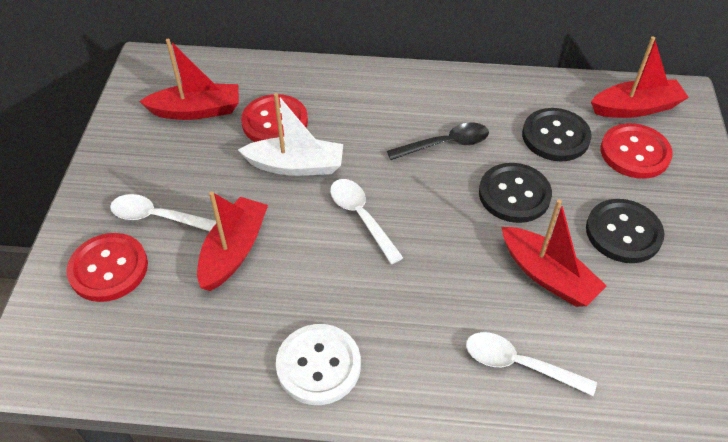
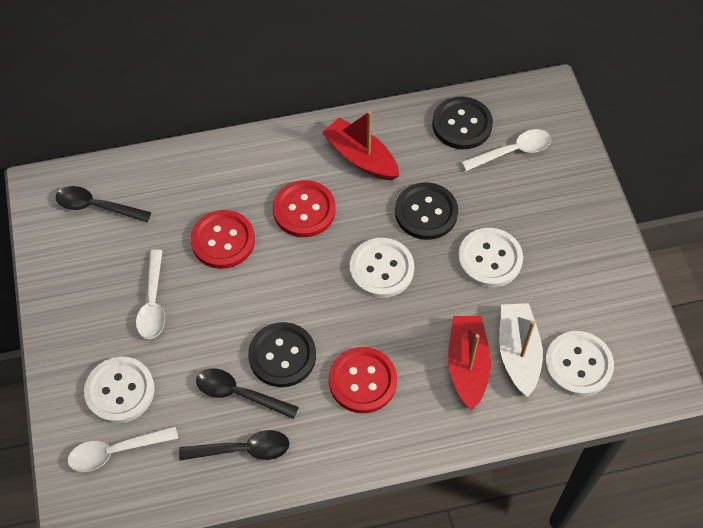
black spoon: 1 -> 3
red boat: 4 -> 2
white button: 1 -> 4

